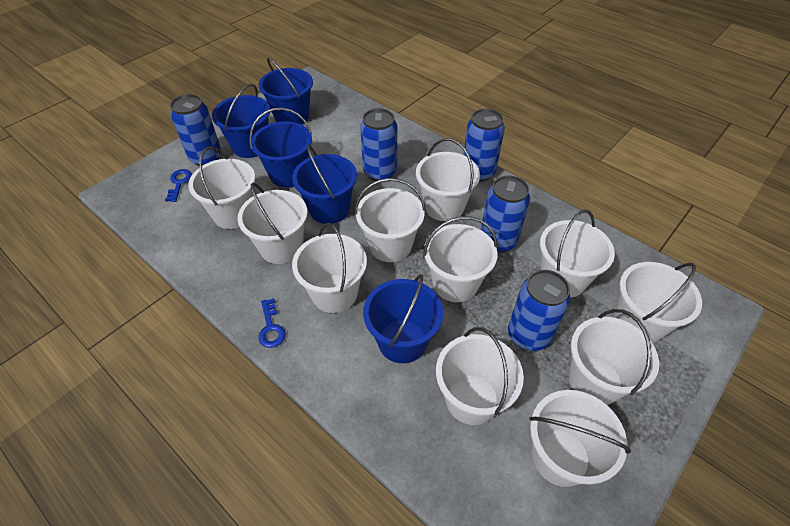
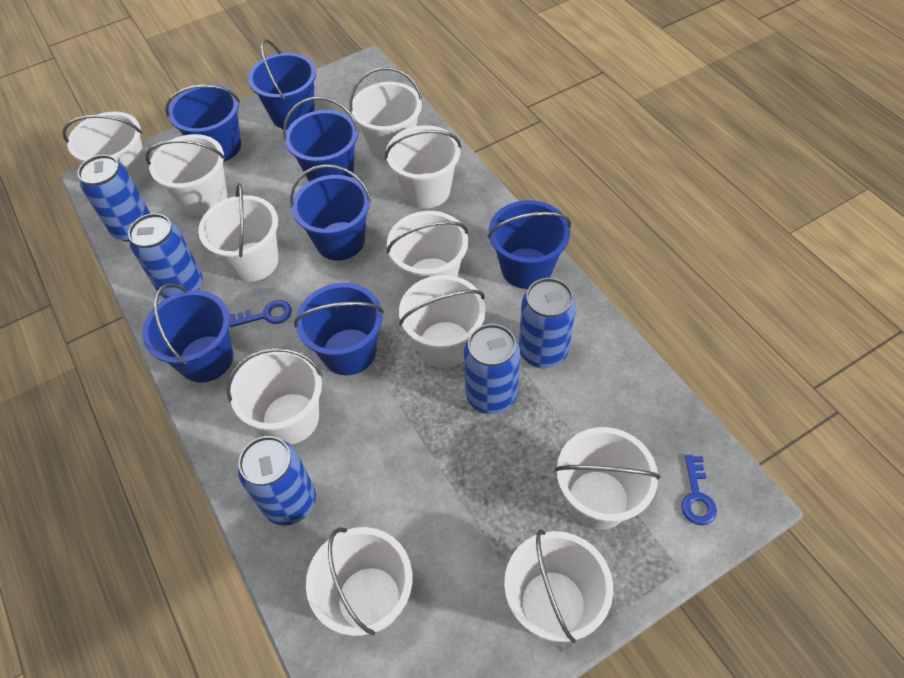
blue bucket: 5 -> 7

